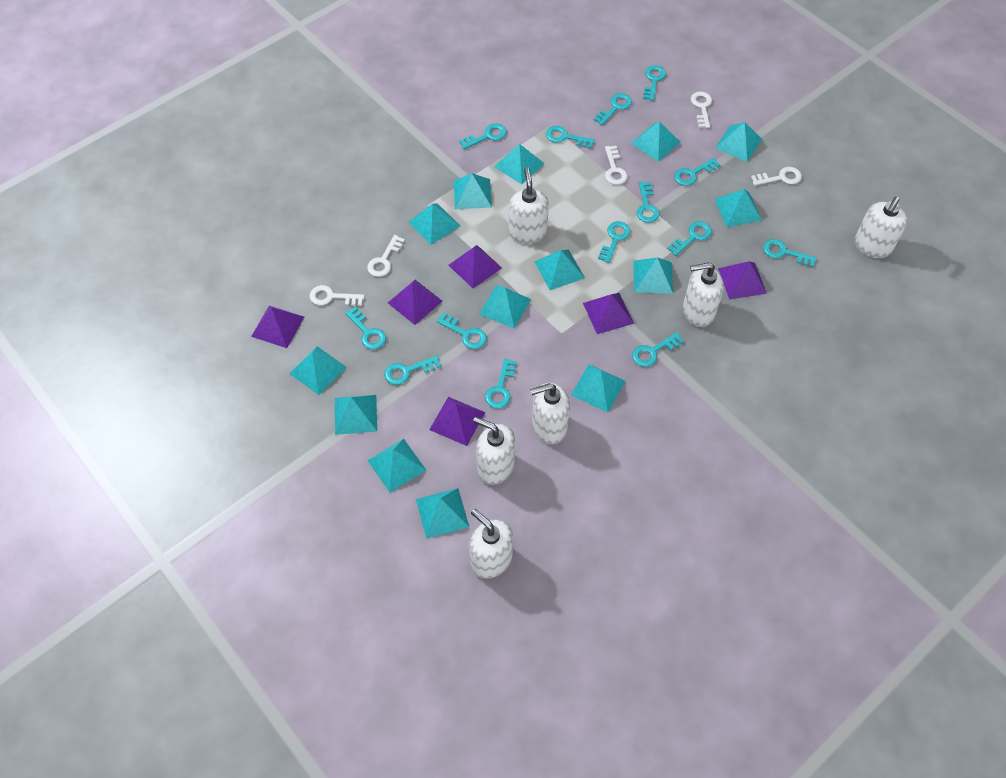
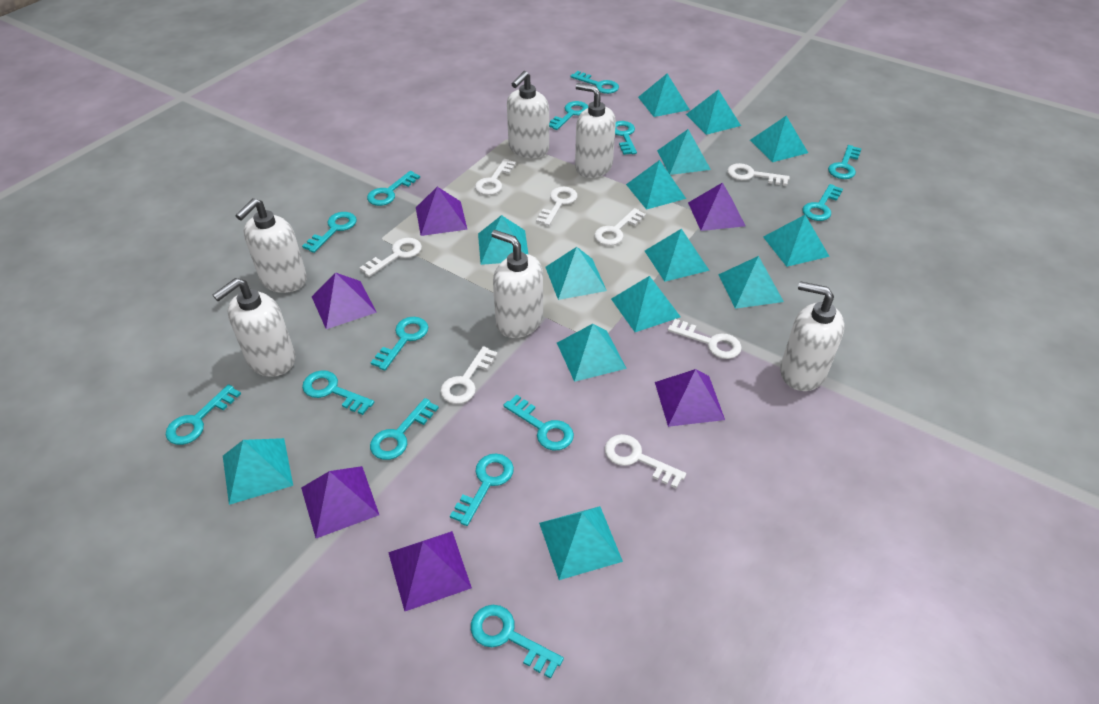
white key: 5 -> 8

